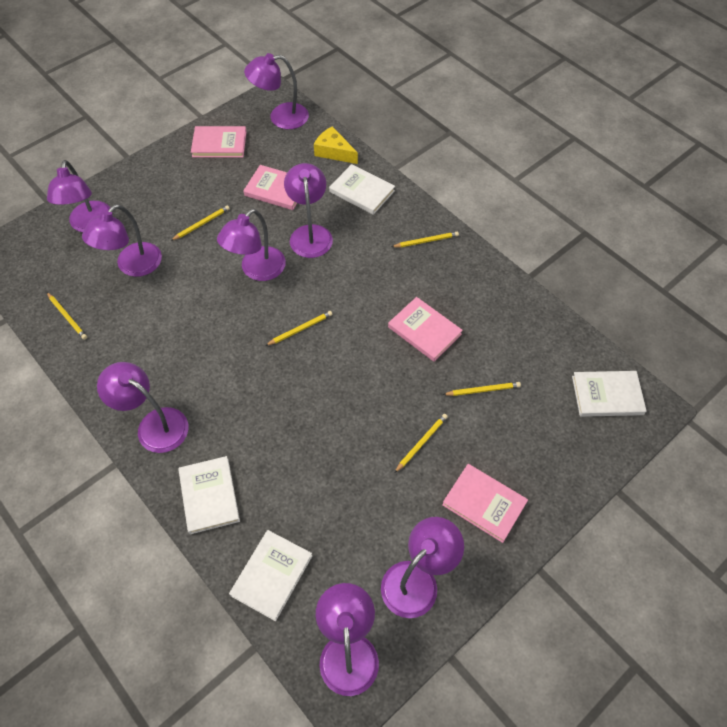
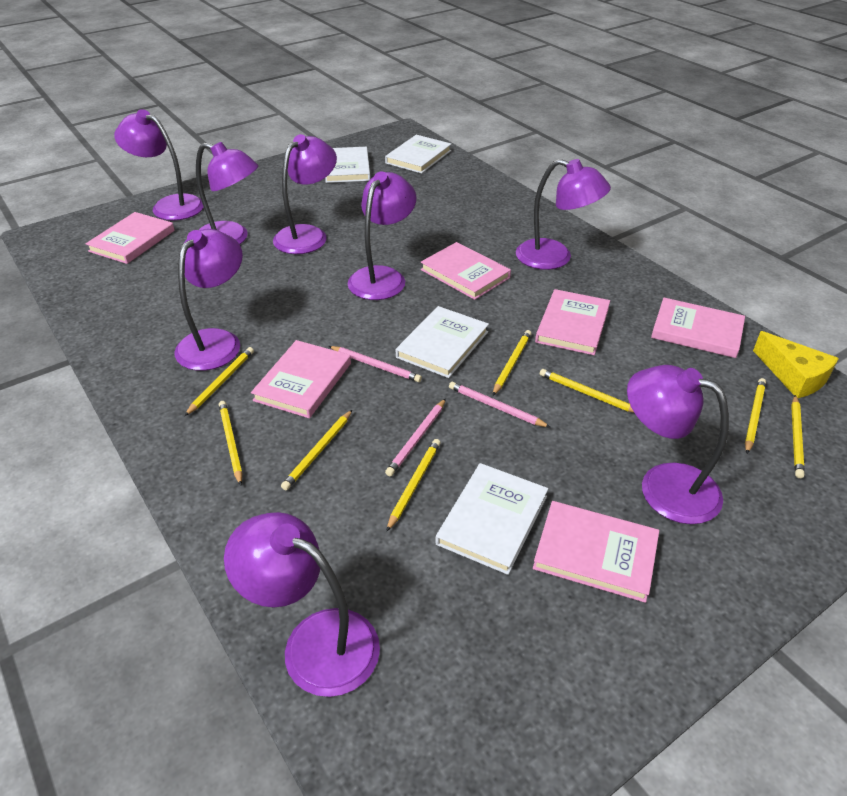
pink book: 4 -> 6
pink pencil: 0 -> 3
yellow pencil: 6 -> 8

